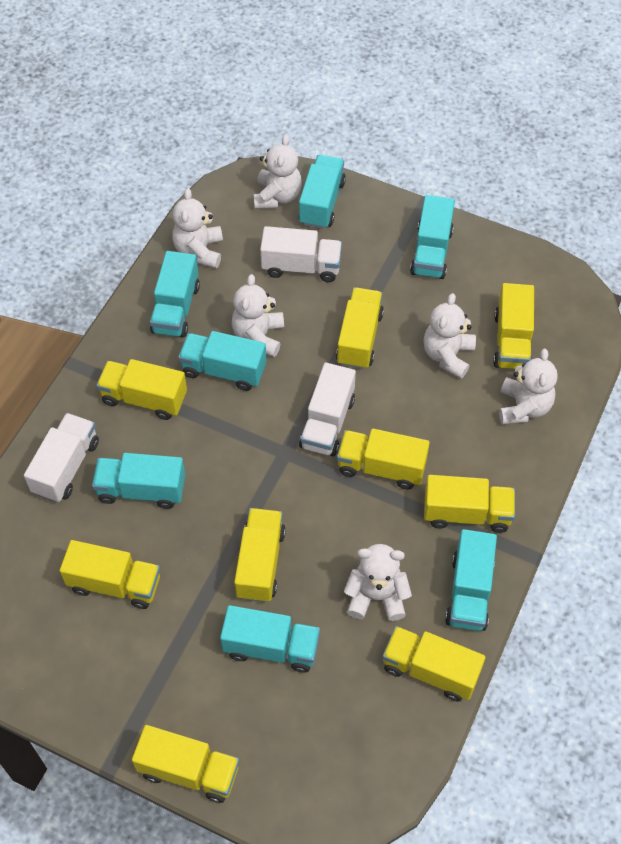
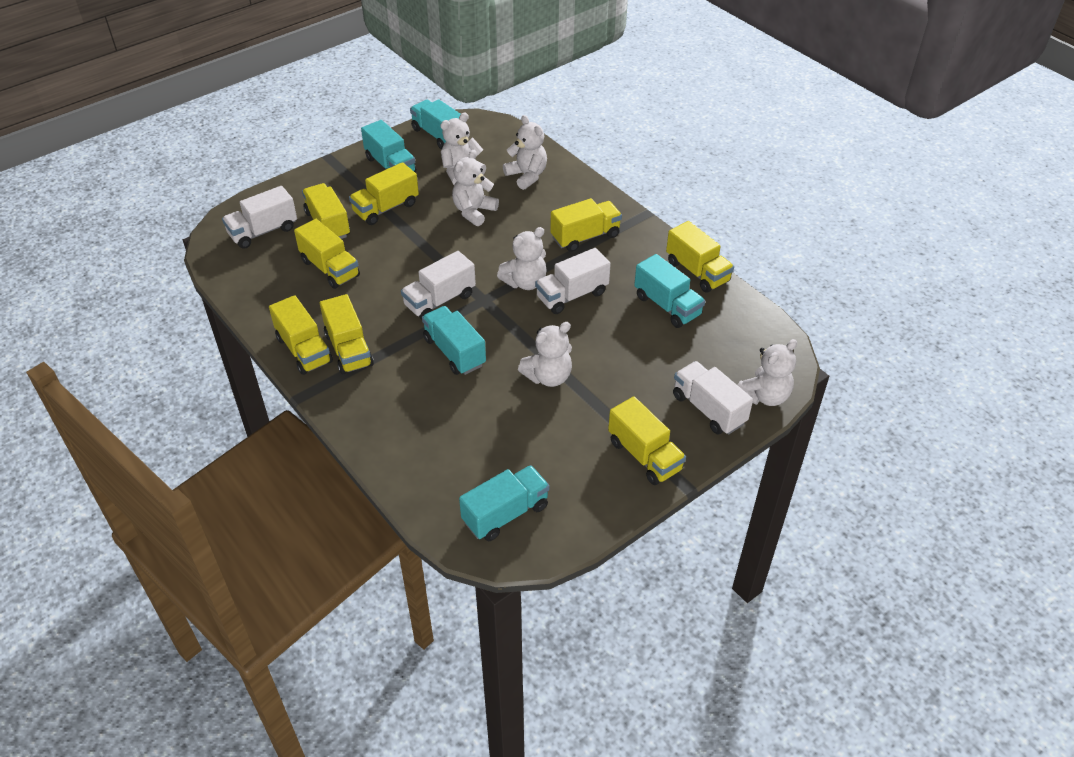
turquoise truck: 7 -> 5
white truck: 3 -> 4
yellow truck: 9 -> 8

